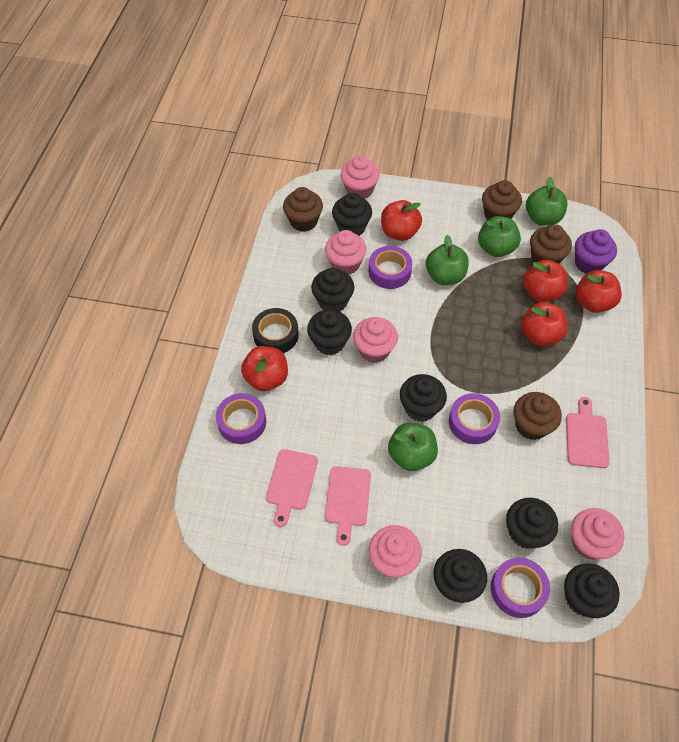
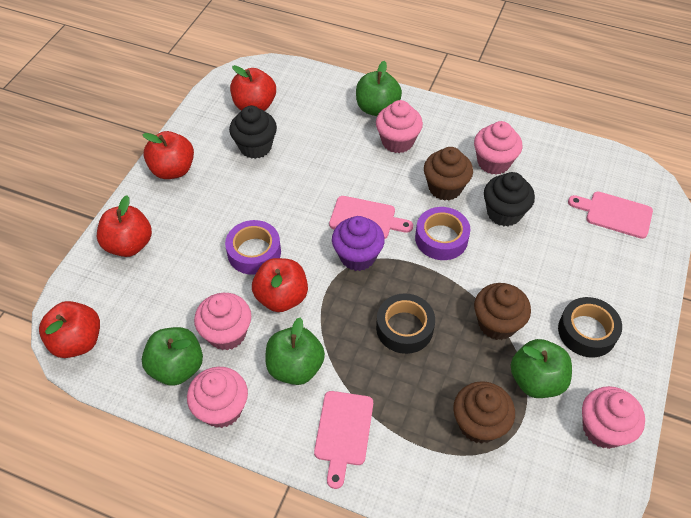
black cupcake: 7 -> 2
black tape: 1 -> 2
brown cupcake: 4 -> 3
purple tape: 4 -> 2

